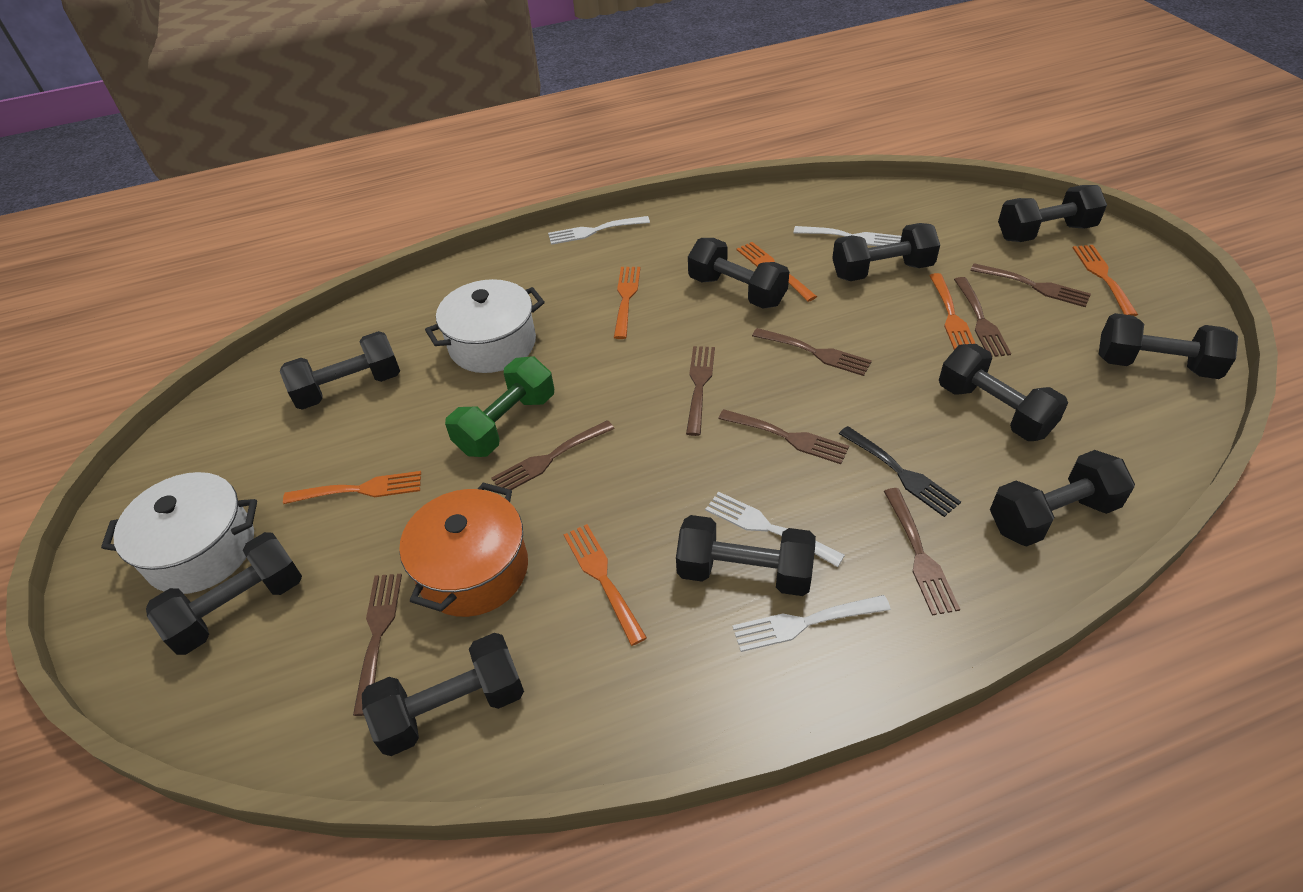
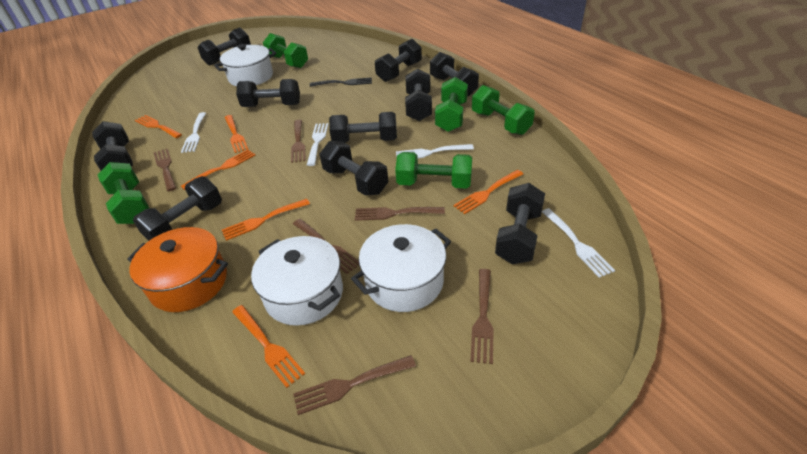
brown fork: 8 -> 6
green dumbbell: 1 -> 5
white pot: 2 -> 3

